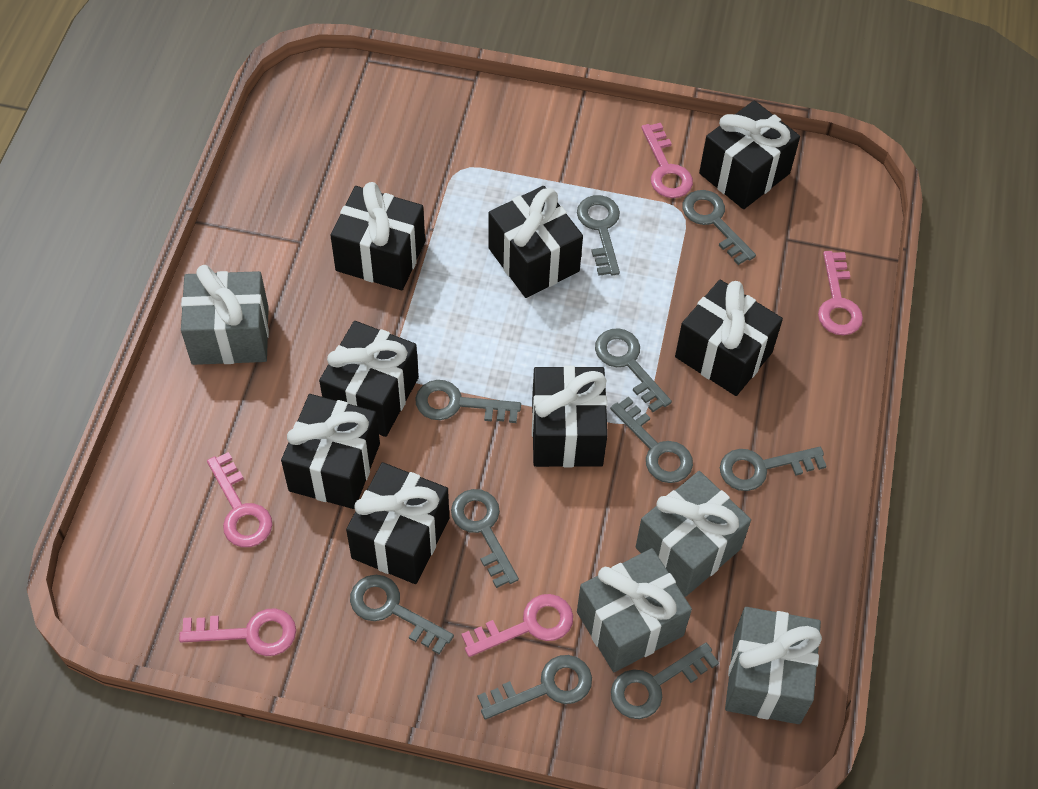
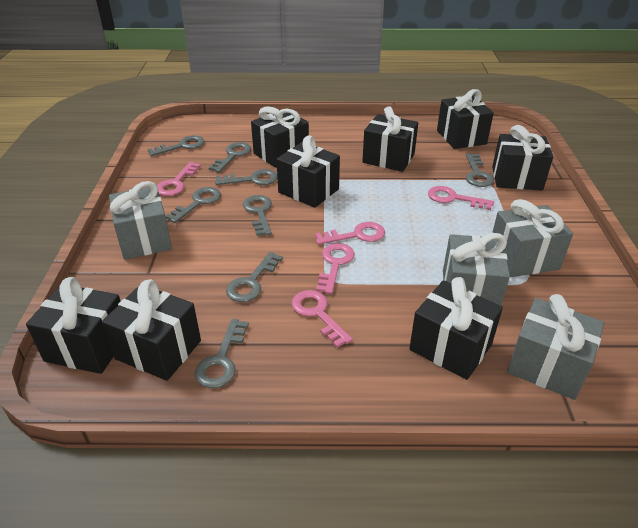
grey key: 10 -> 8

